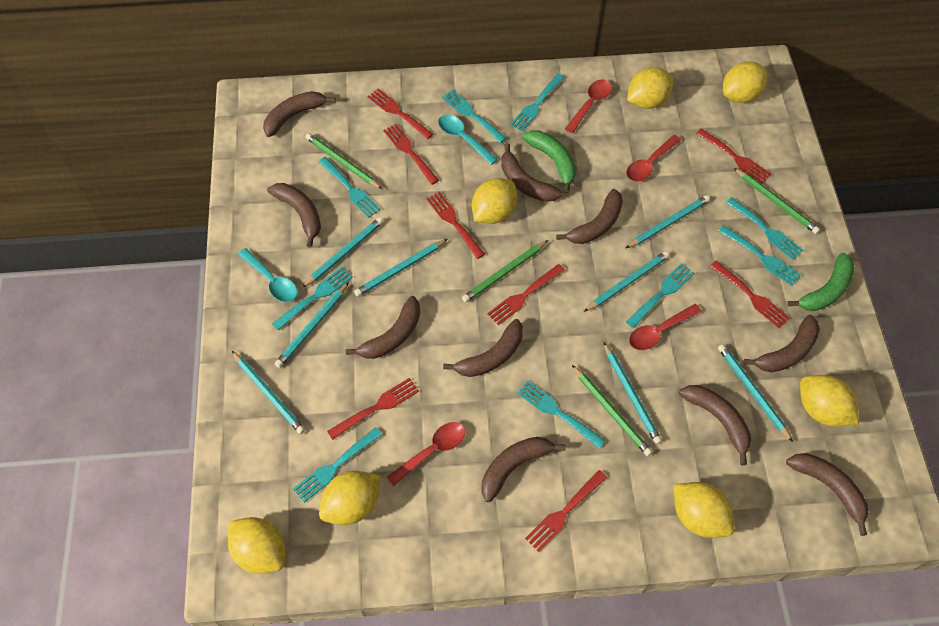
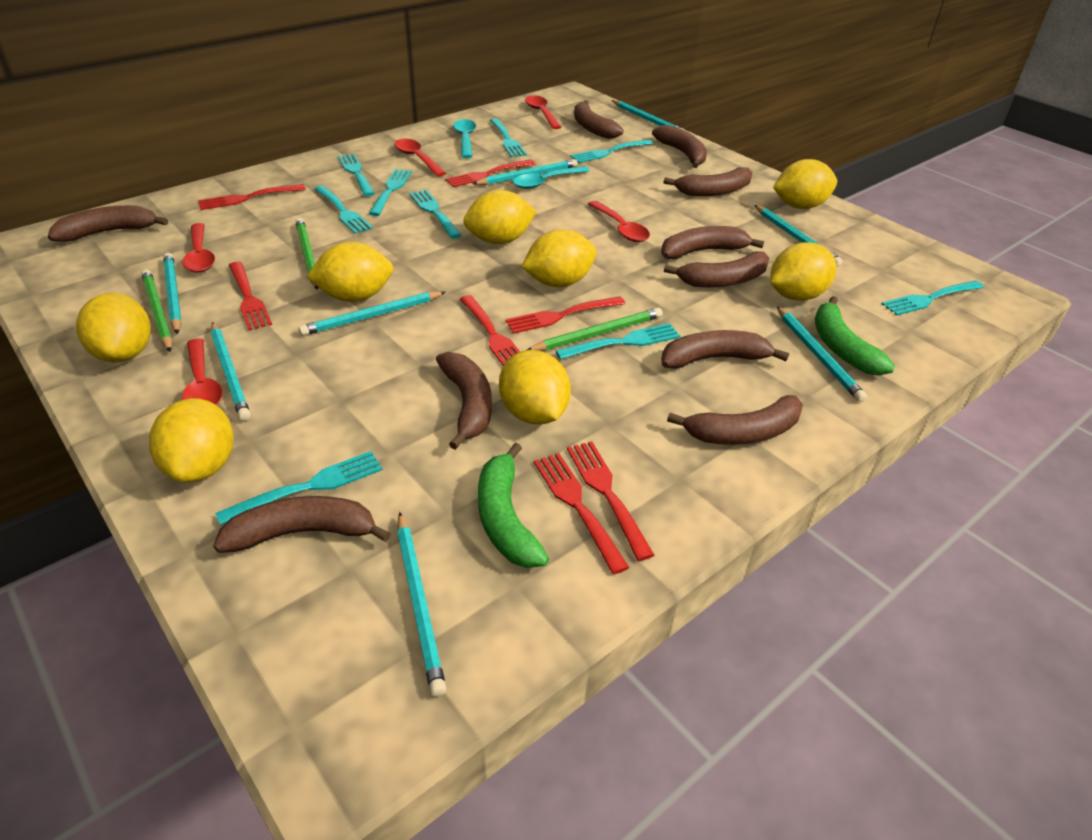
green pencil: 4 -> 3
red fork: 8 -> 7
red spoon: 4 -> 5
yellow lemon: 7 -> 8

